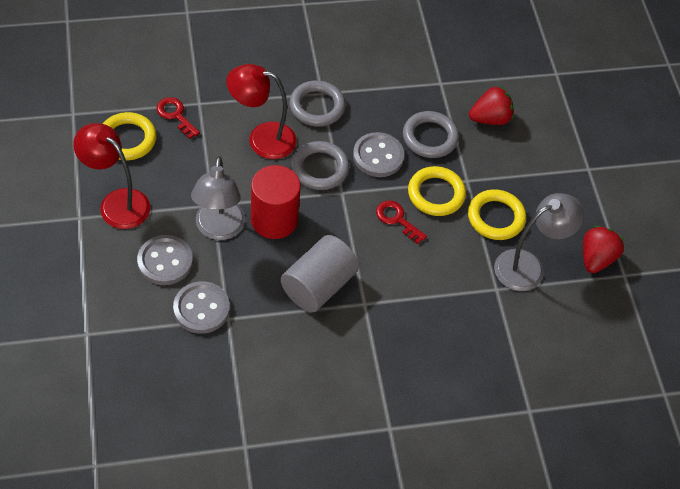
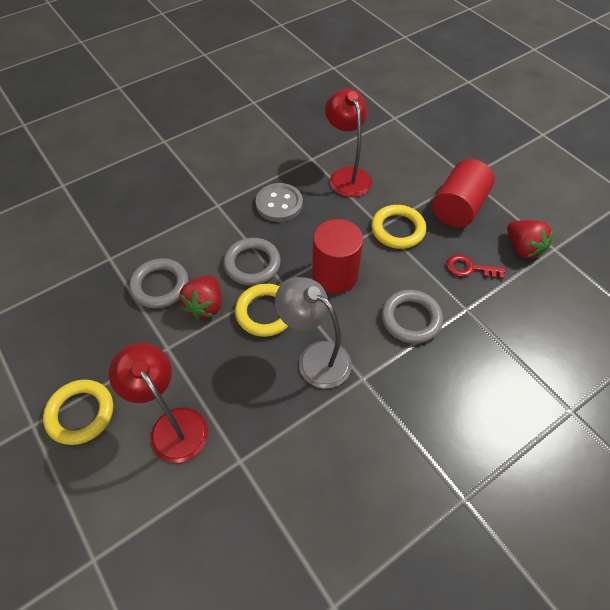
grey button: 3 -> 1
grey cylinder: 1 -> 0
grey lamp: 2 -> 1
red cylinder: 1 -> 2
red key: 2 -> 1

